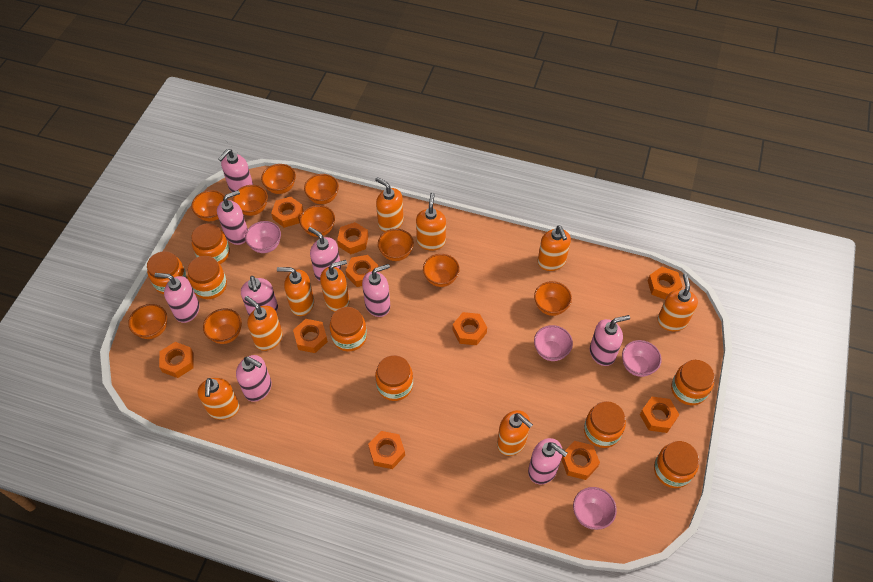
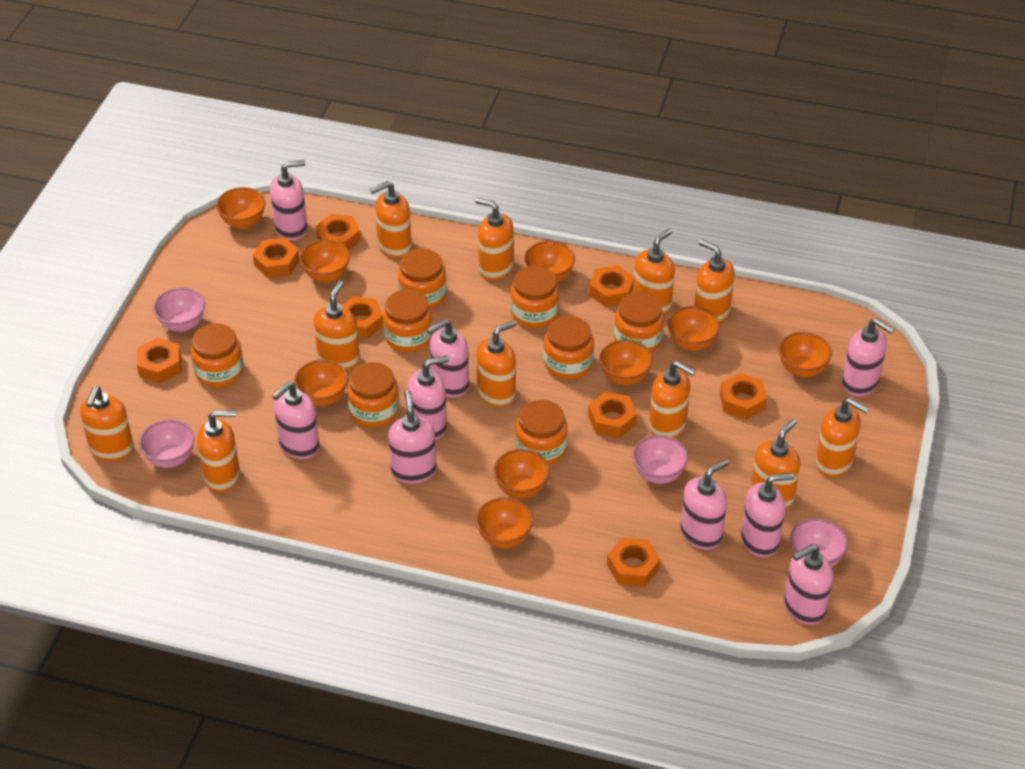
orange bowl: 10 -> 9
orange nut: 10 -> 8
orange soap dispenser: 9 -> 11

